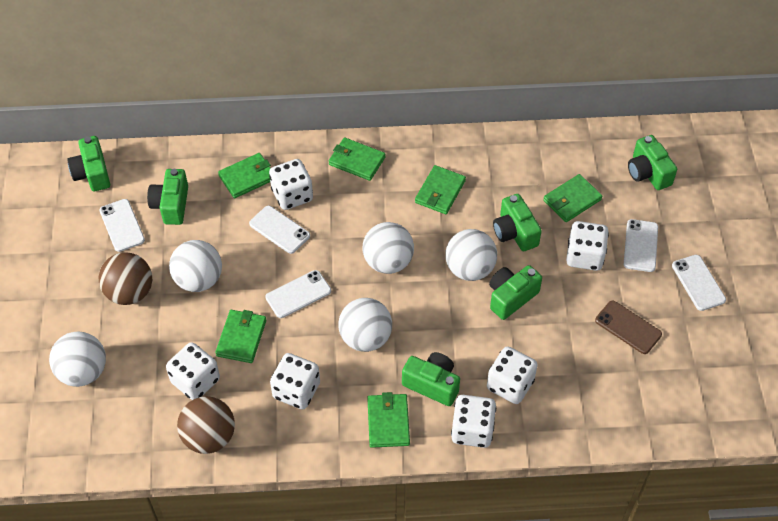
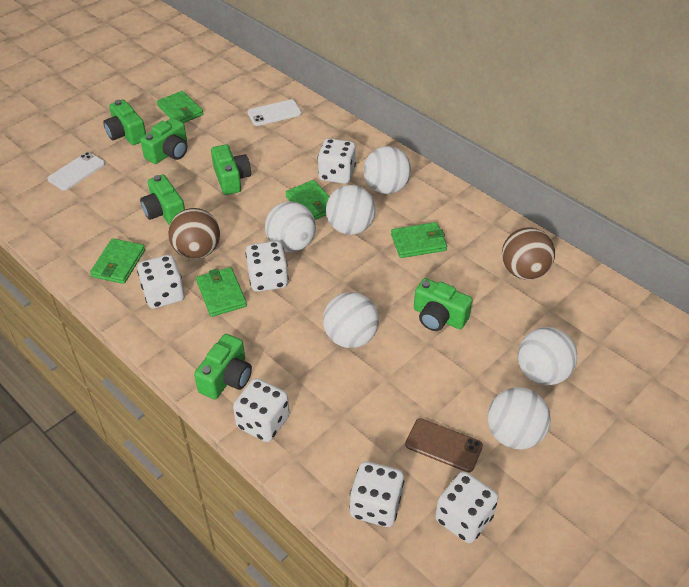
green wallet: 6 -> 5
white ball: 5 -> 6
white phone: 5 -> 2

